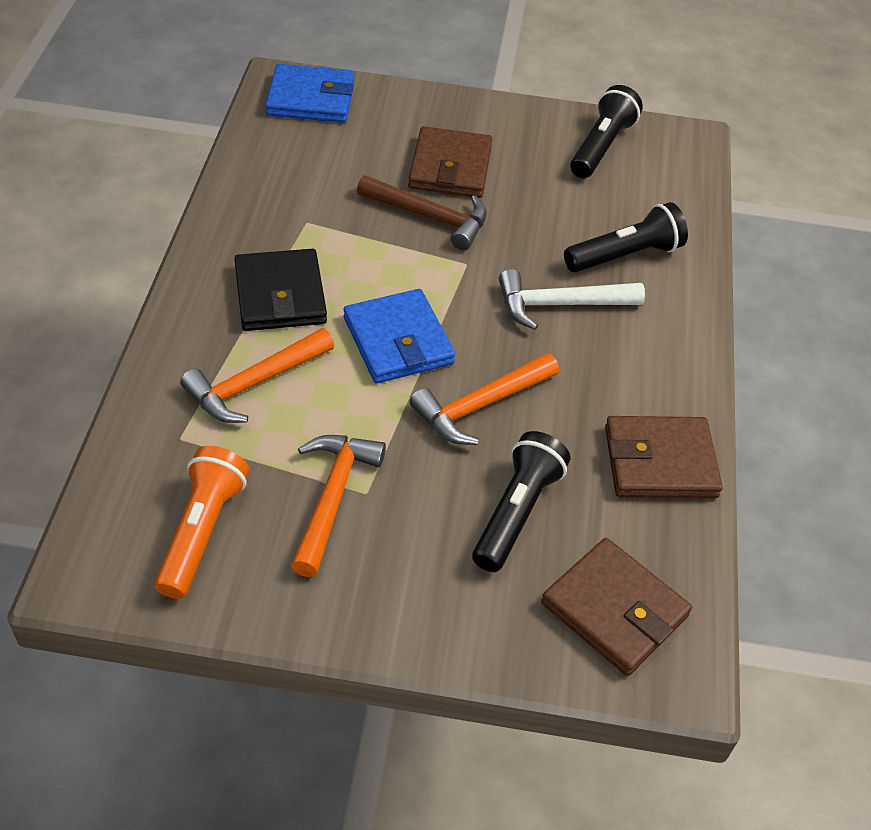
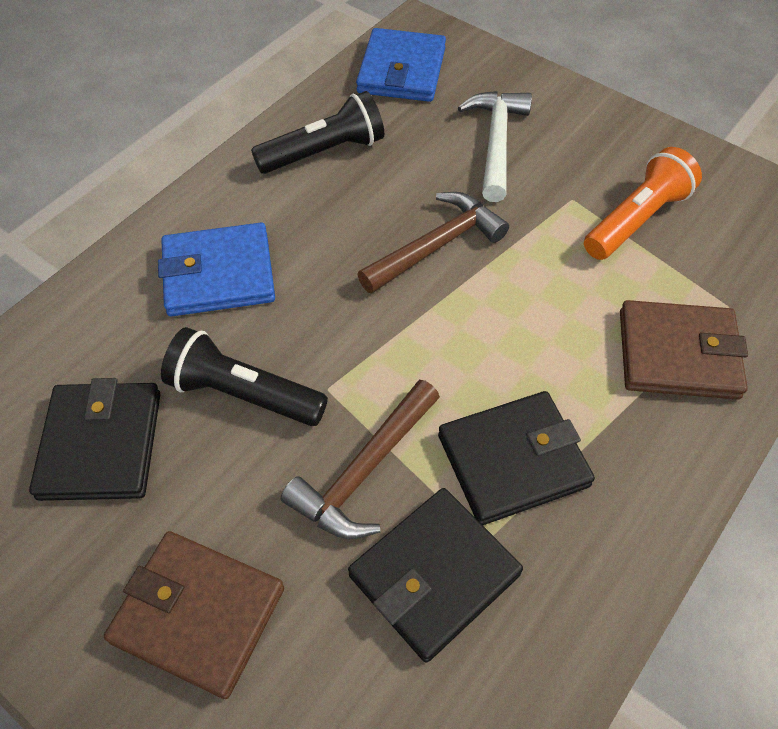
black flashlight: 3 -> 2
black wallet: 1 -> 3
brown hammer: 1 -> 2
brown wallet: 3 -> 2
orange hammer: 3 -> 0

